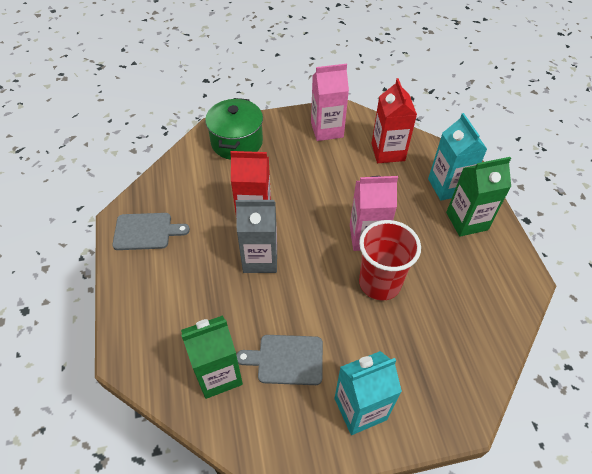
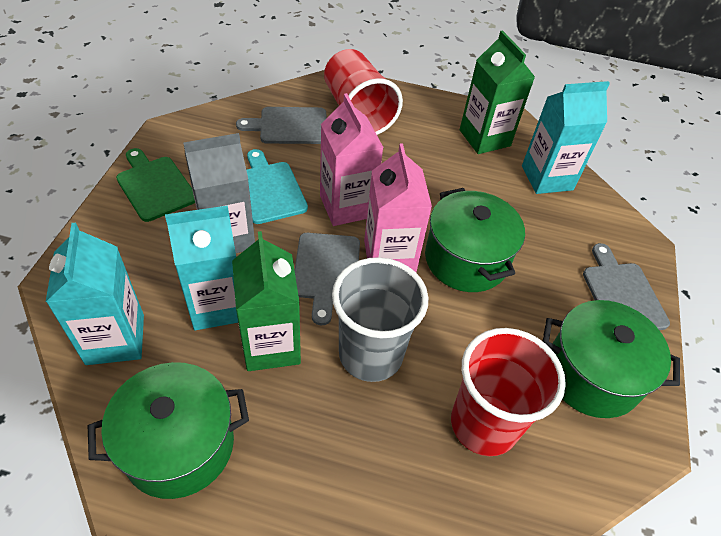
green cutting board: 0 -> 1
green pot: 1 -> 3
grey cup: 0 -> 1
grey cutting board: 2 -> 3
red carton: 2 -> 0
red cup: 1 -> 2
turquoise carton: 2 -> 3
turquoise cutting board: 0 -> 1

